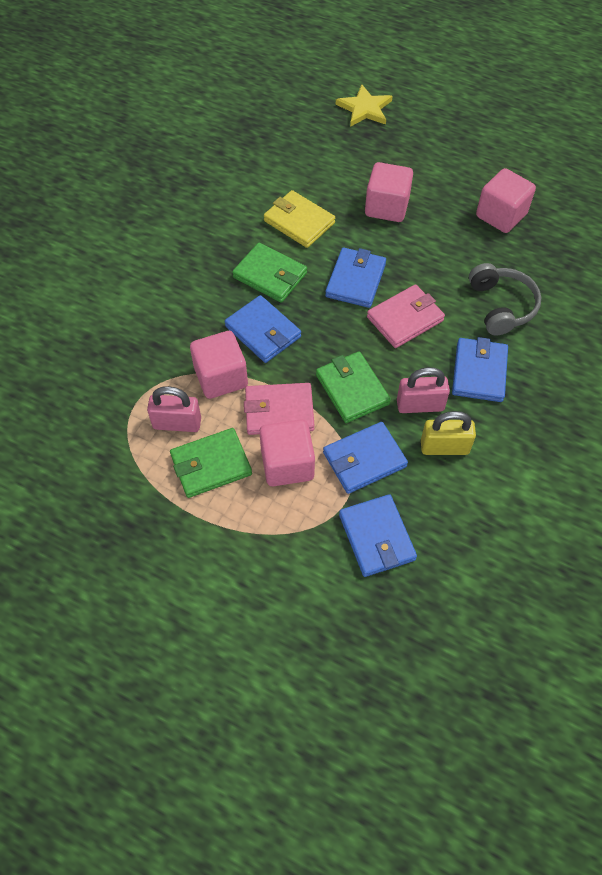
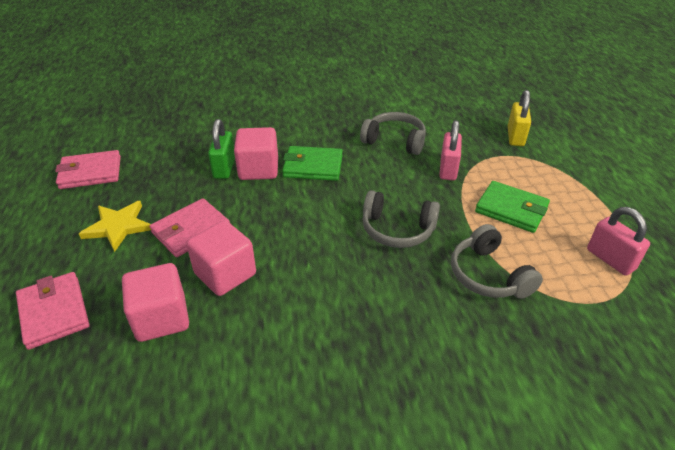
blue wallet: 5 -> 0
green padlock: 0 -> 1
green wallet: 3 -> 2
grey headphones: 1 -> 3
pink cube: 4 -> 3
pink wallet: 2 -> 3
yellow wallet: 1 -> 0

